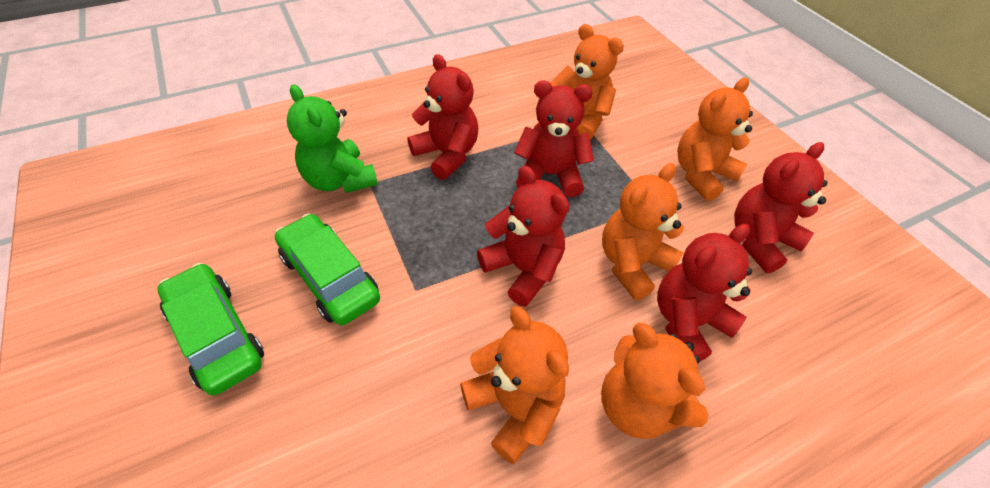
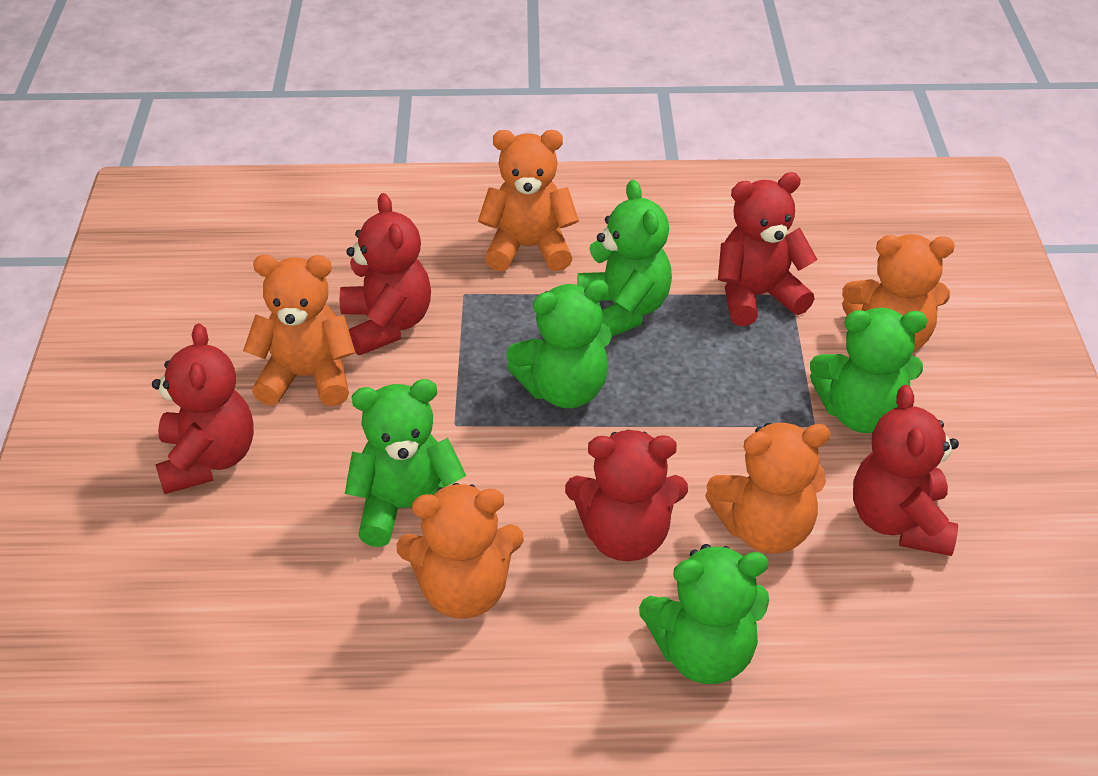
green car: 2 -> 0
green teddy bear: 1 -> 5

